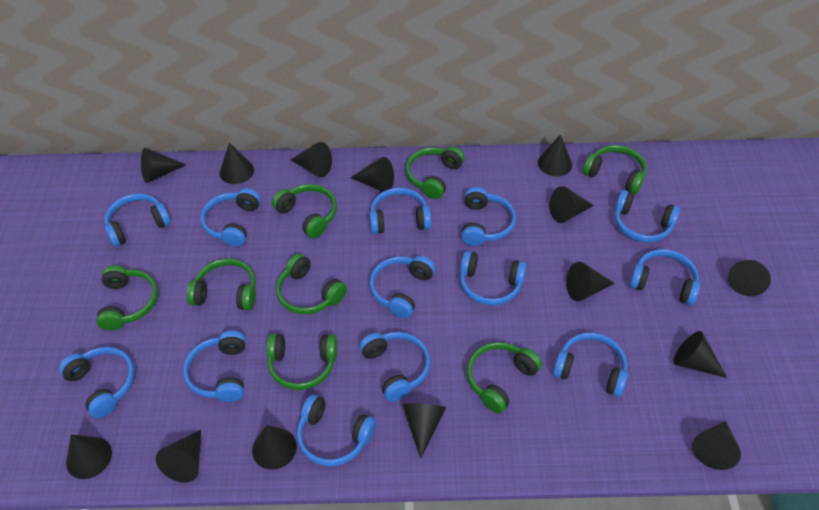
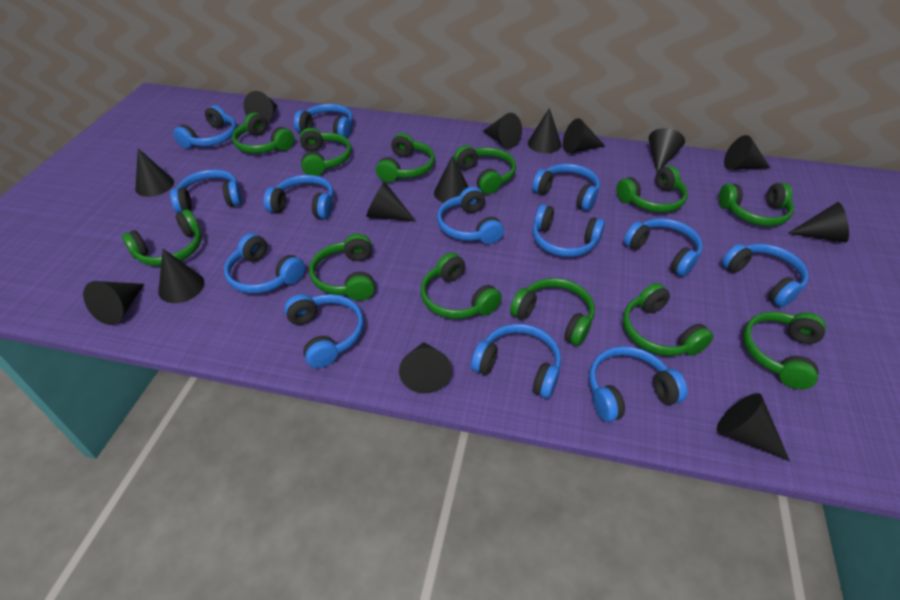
green headphones: 8 -> 12

